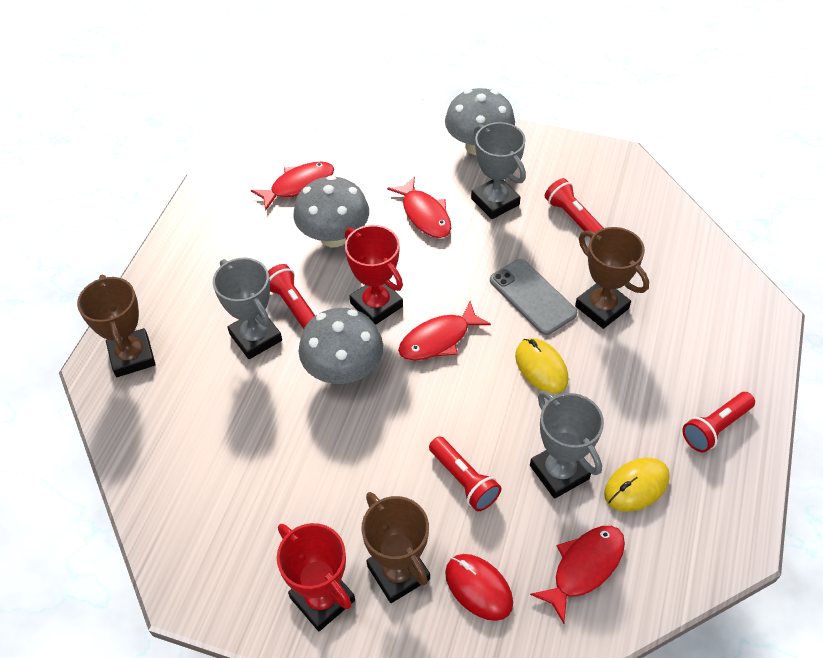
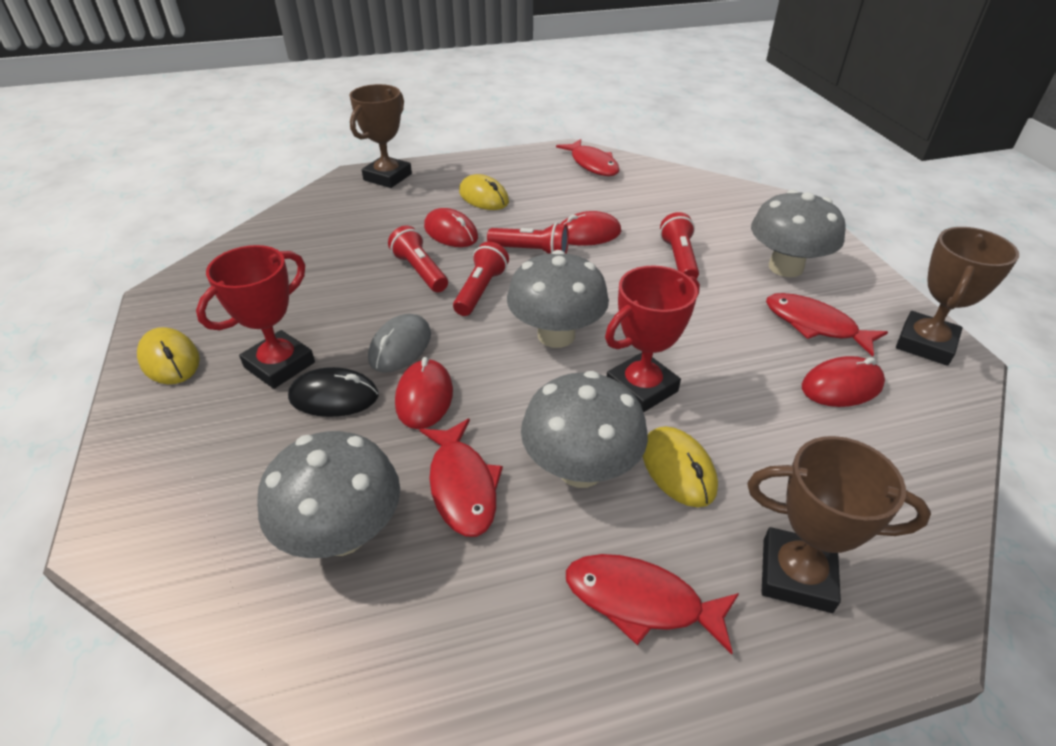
black mouse: 0 -> 1
grey mouse: 0 -> 1
grey mushroom: 3 -> 4
grey phone: 1 -> 0
grey trophy: 3 -> 0
red mouse: 1 -> 4
yellow mouse: 2 -> 3

